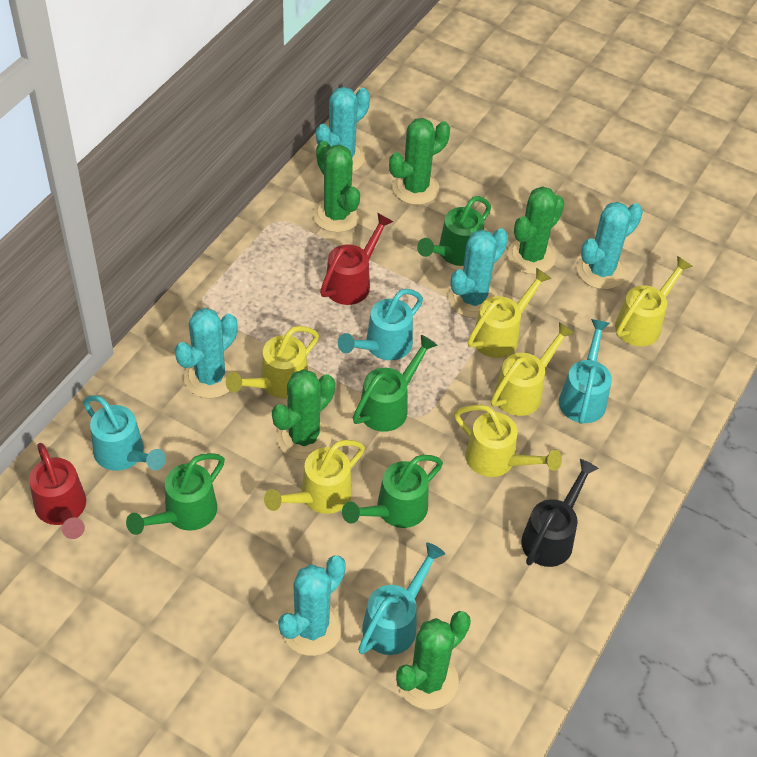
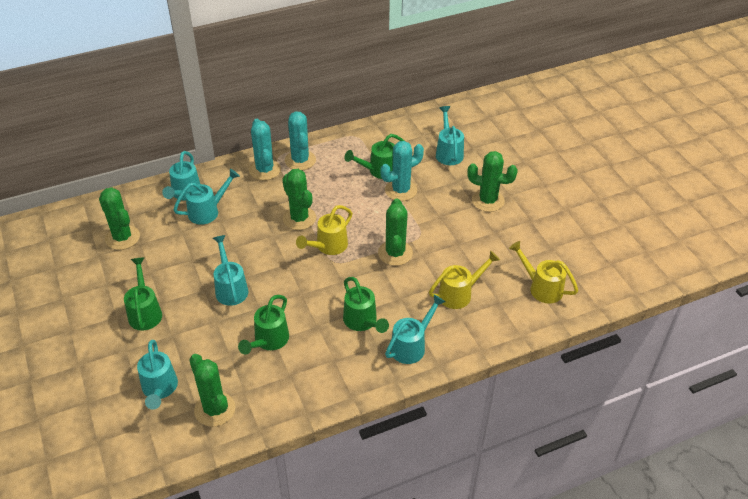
black watering can: 1 -> 0
red watering can: 2 -> 0
turquoise cactus: 5 -> 3
turquoise watering can: 4 -> 6
yellow watering can: 6 -> 3

